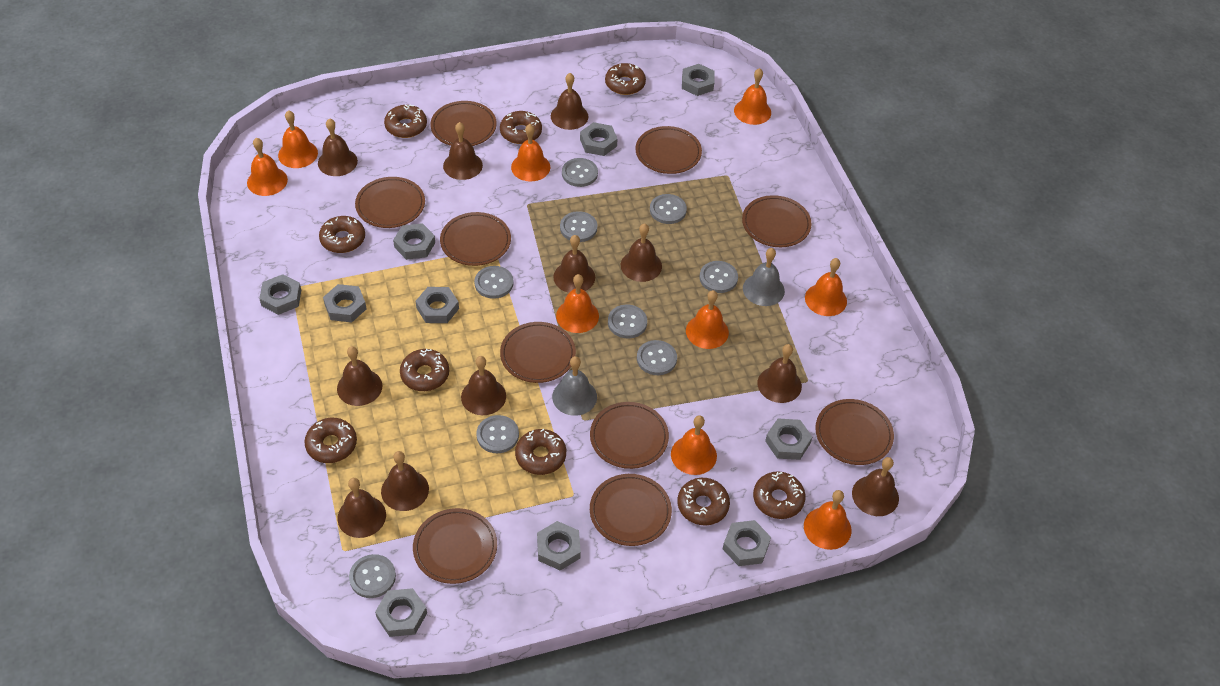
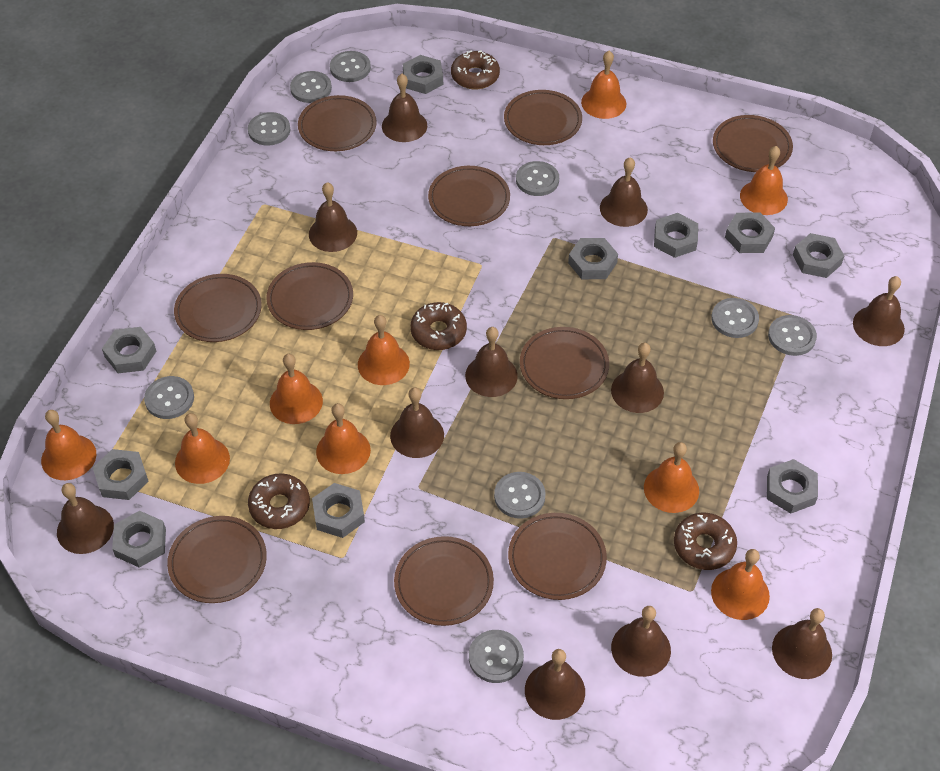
brown donut: 9 -> 4
grey bell: 2 -> 0

